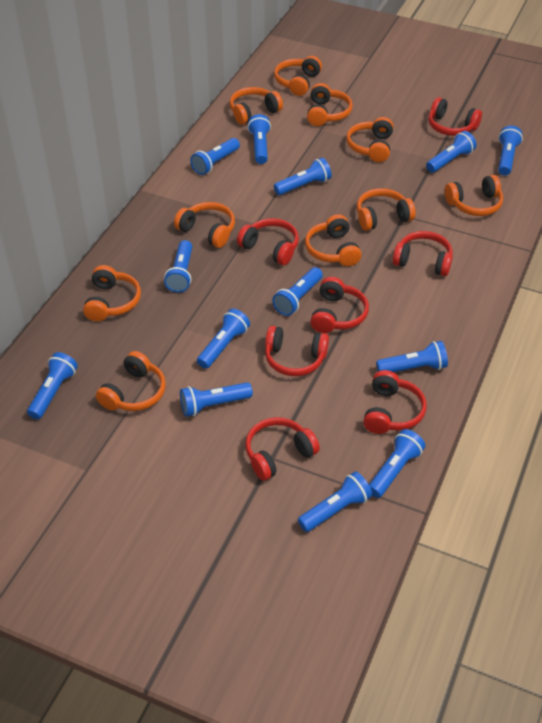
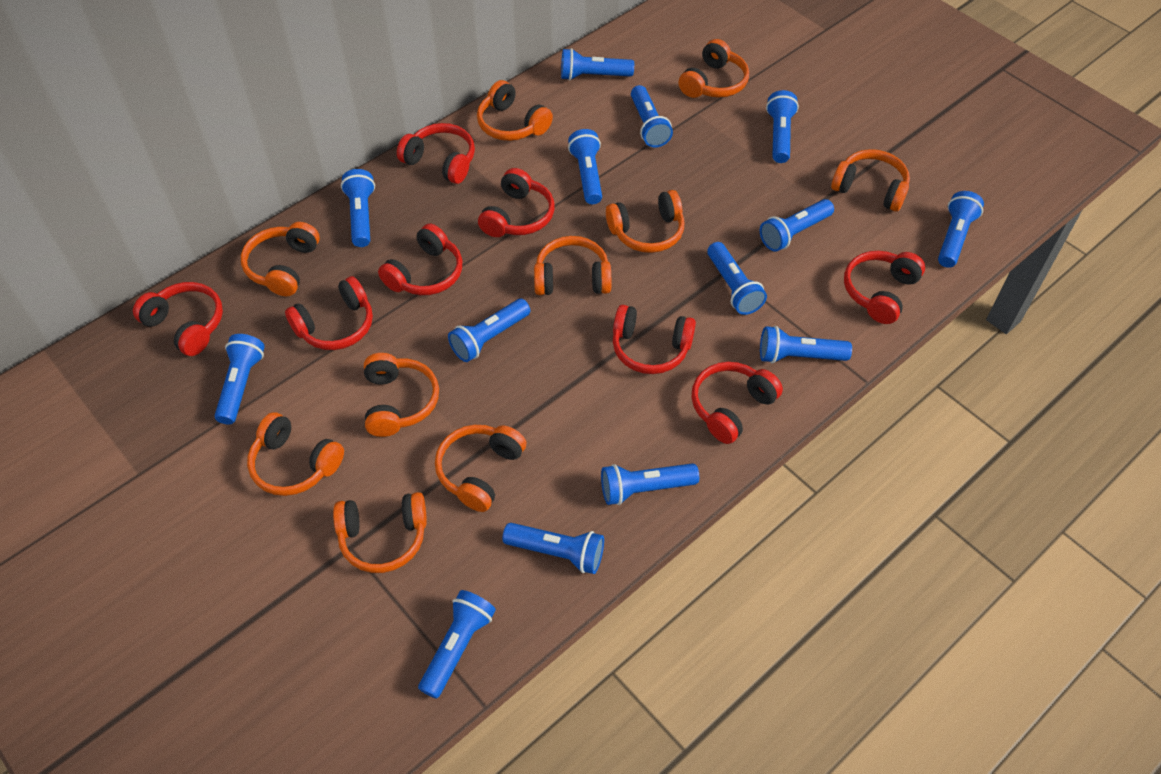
blue flashlight: 13 -> 14
red headphones: 7 -> 8

